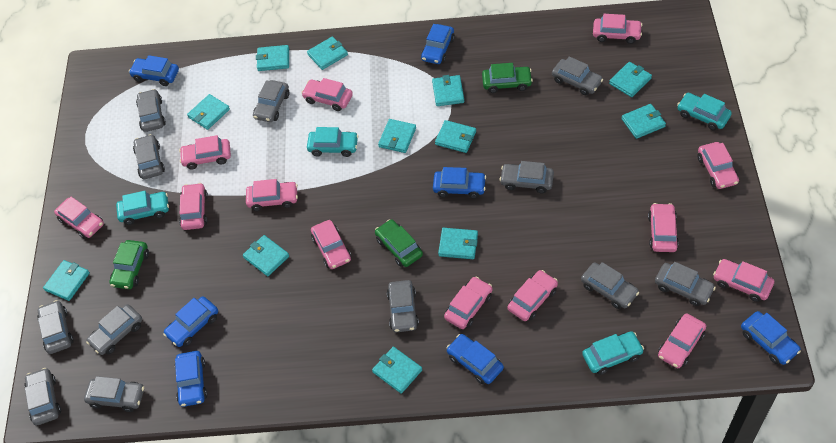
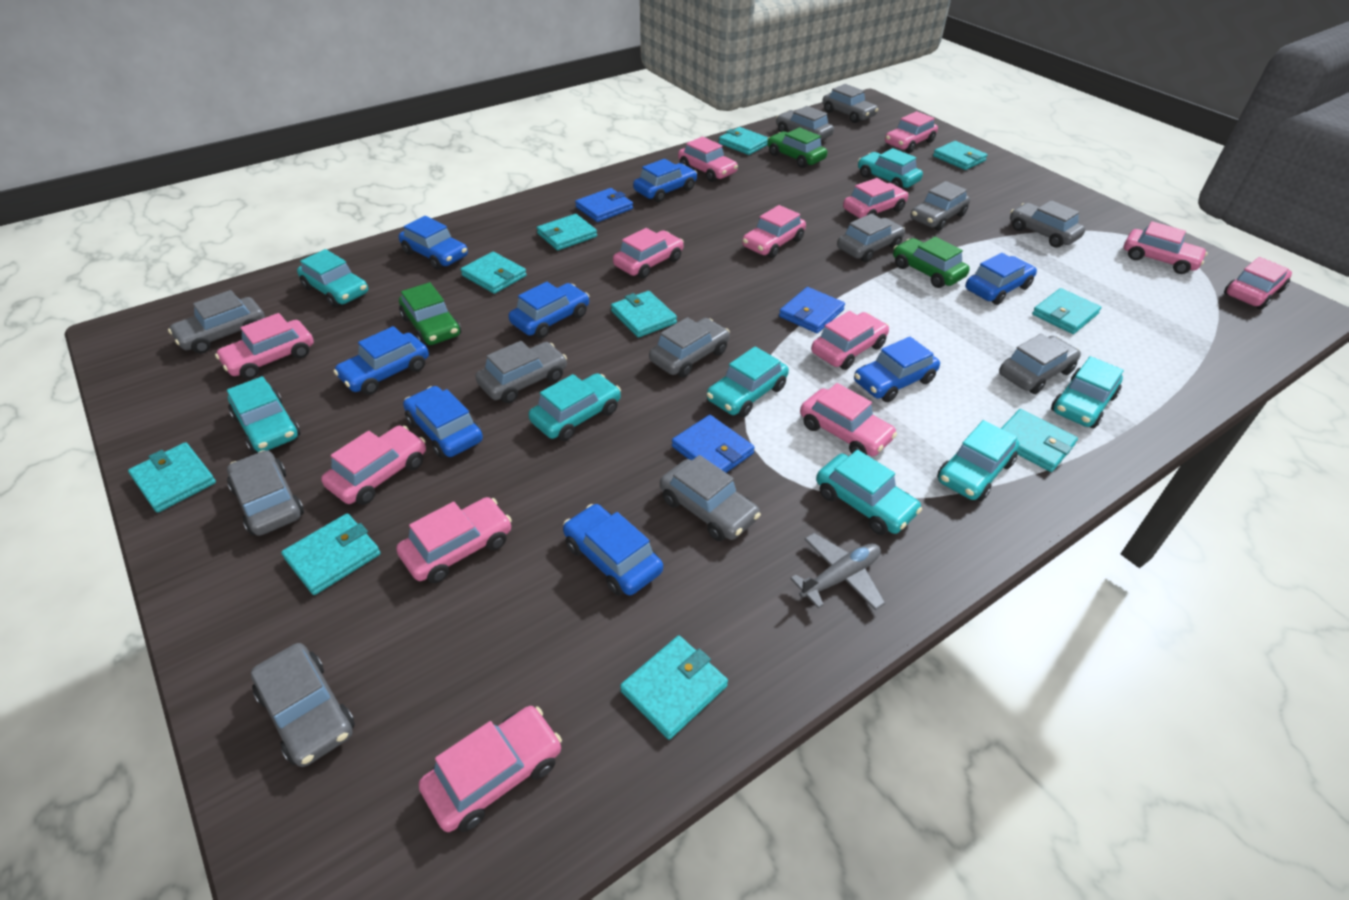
blue car: 7 -> 8
blue wallet: 0 -> 3
grey plane: 0 -> 1
turquoise car: 4 -> 8
turquoise wallet: 12 -> 10

